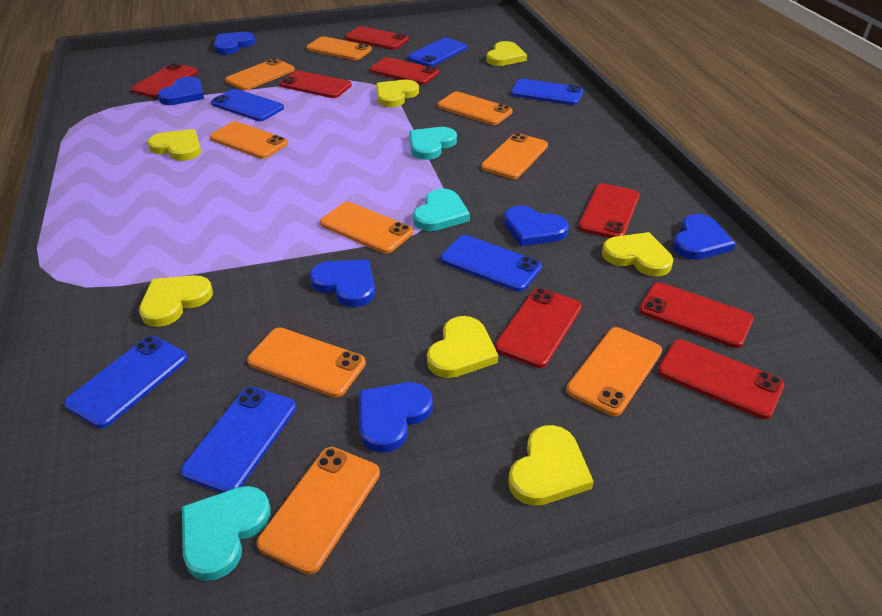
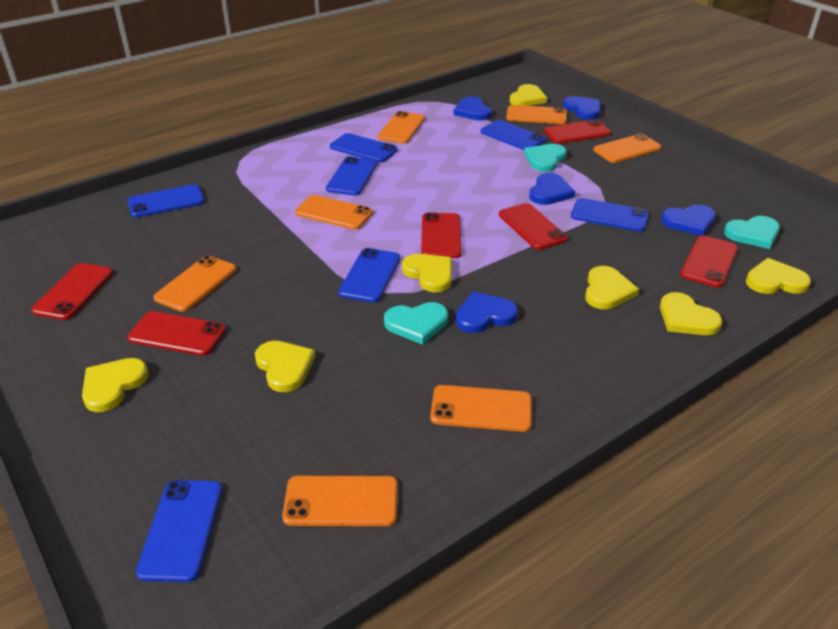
blue heart: 6 -> 5
blue phone: 6 -> 7
orange phone: 9 -> 7
red phone: 8 -> 6

